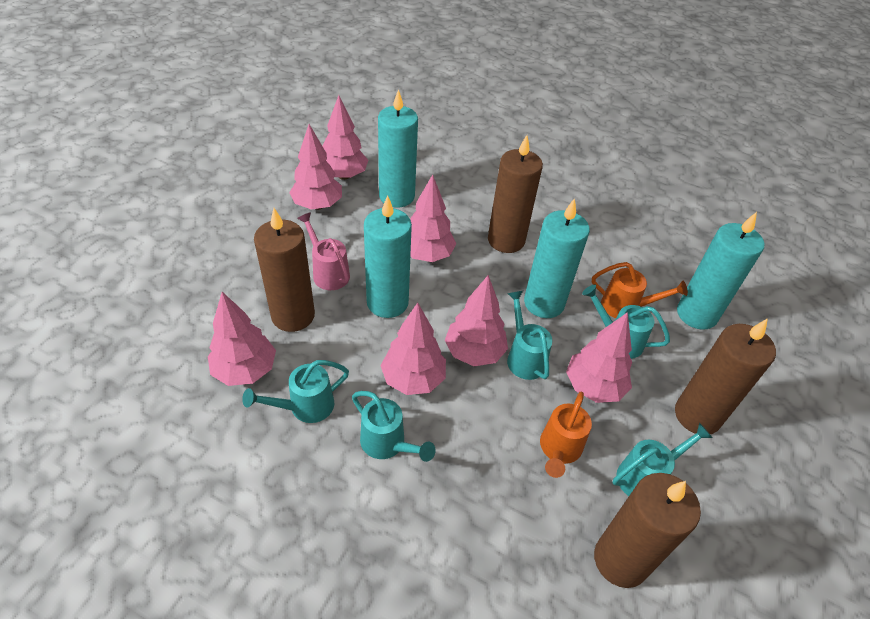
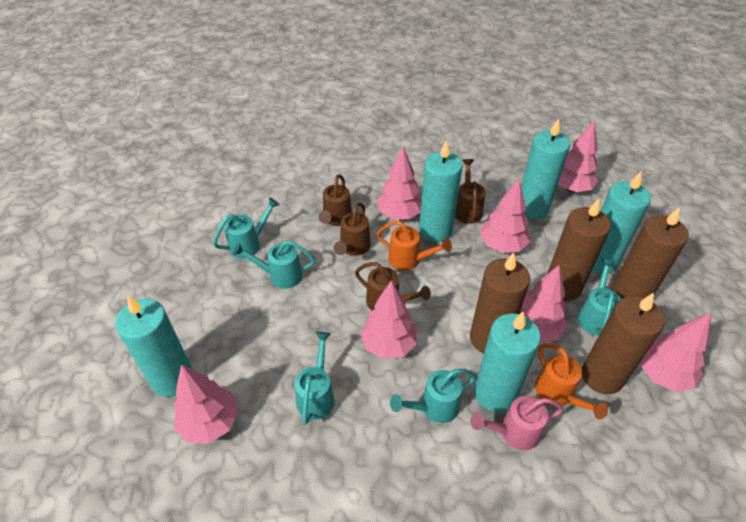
brown watering can: 0 -> 4
turquoise candle: 4 -> 5

